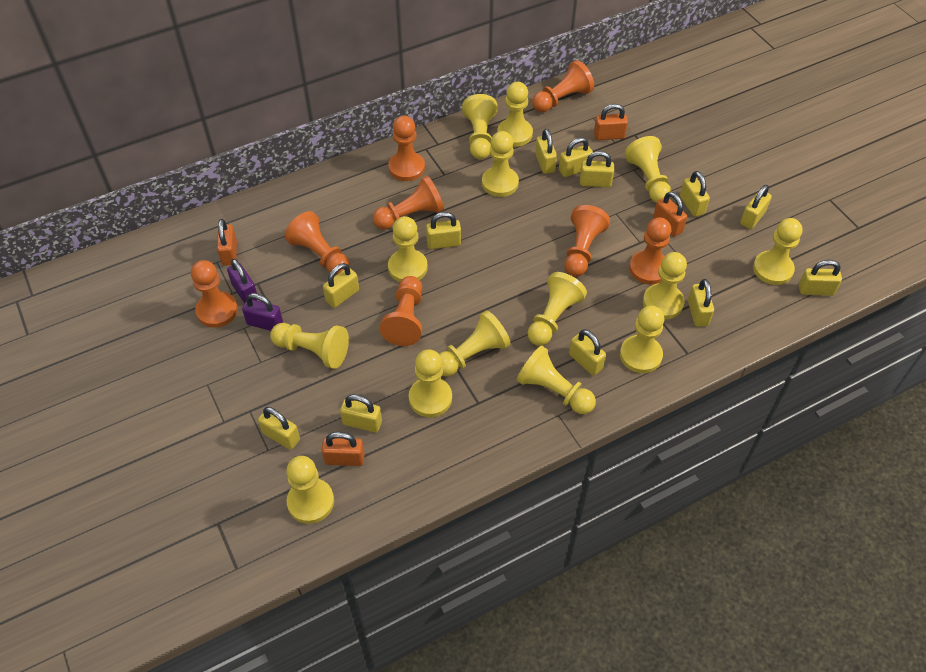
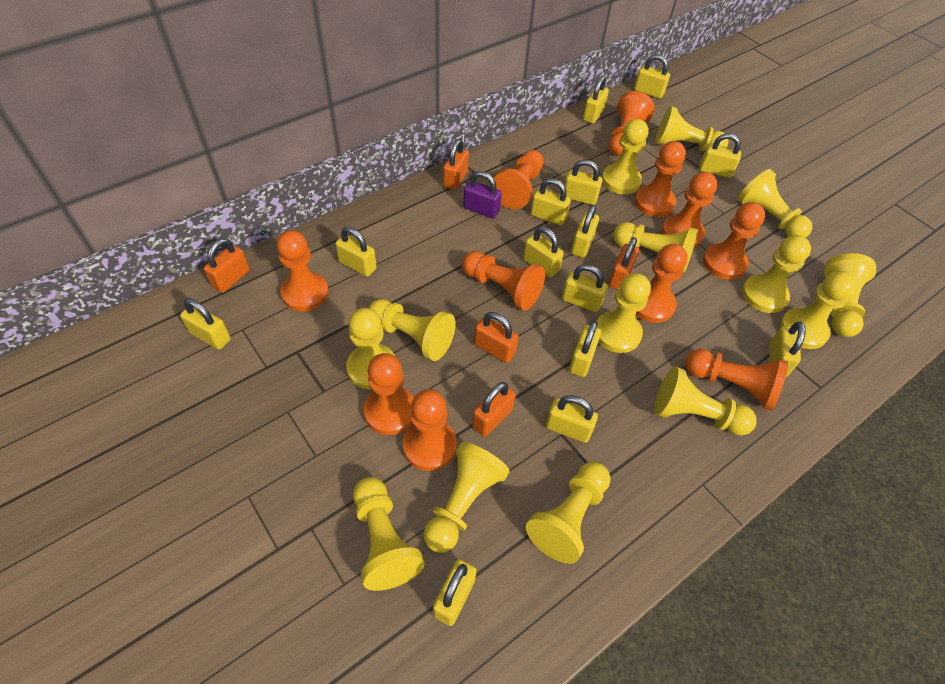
orange padlock: 4 -> 5
orange pawn: 8 -> 11
purple padlock: 2 -> 1
yellow padlock: 12 -> 14

